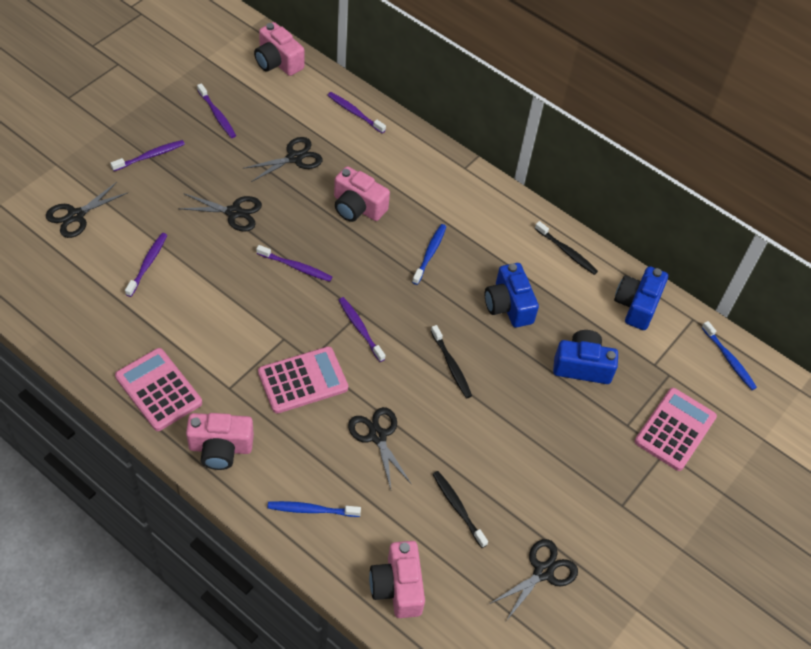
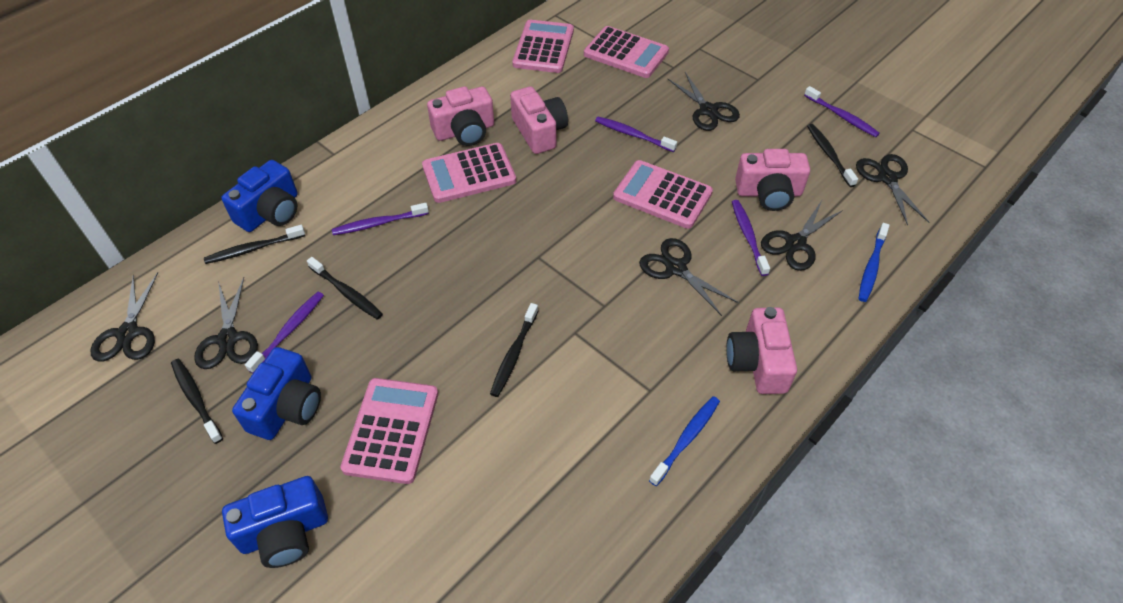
black scissors: 5 -> 6
black toothbrush: 3 -> 5
blue toothbrush: 3 -> 2
pink calculator: 3 -> 5
purple toothbrush: 6 -> 5

